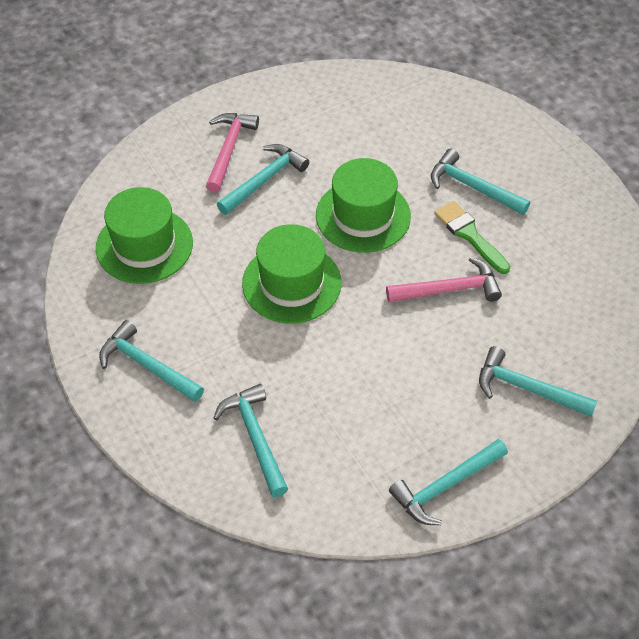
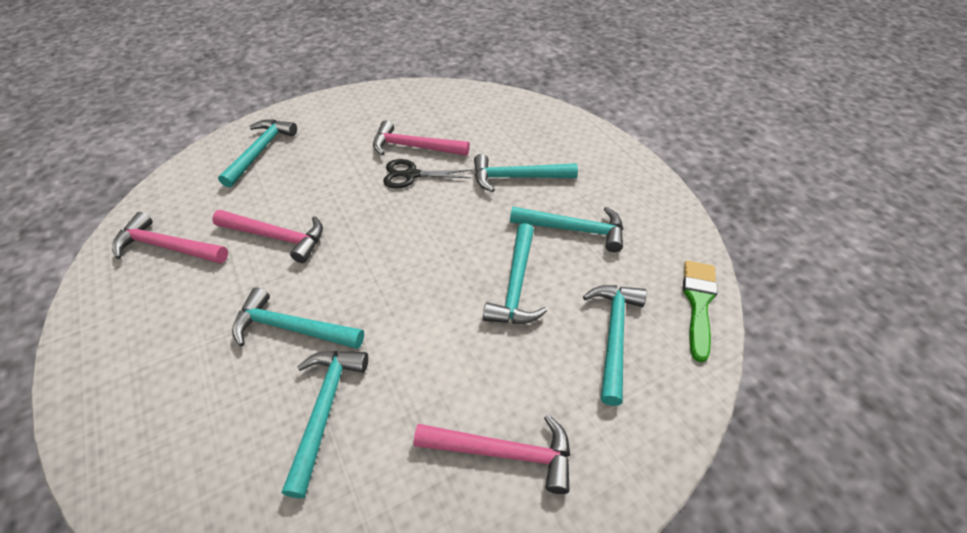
black scissors: 0 -> 1
green hat: 3 -> 0
pink hammer: 2 -> 4
turquoise hammer: 6 -> 7

